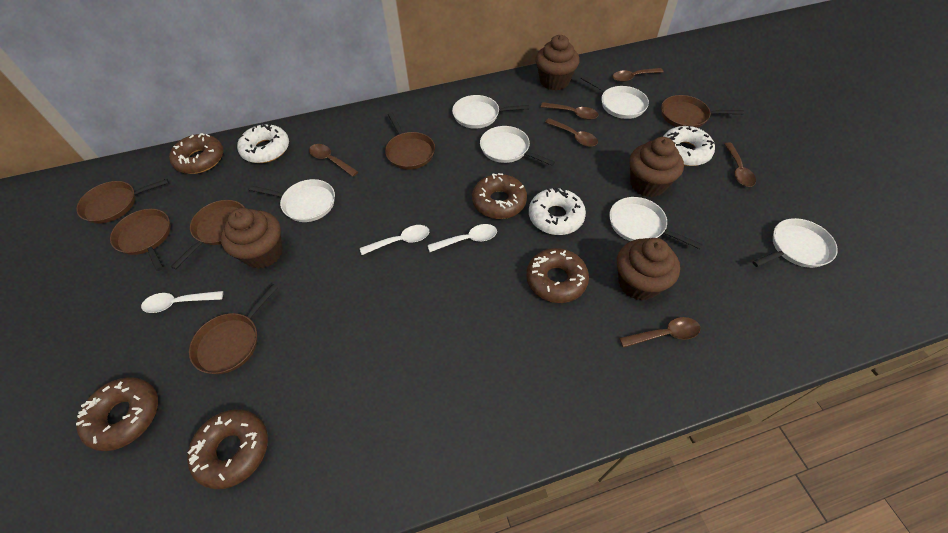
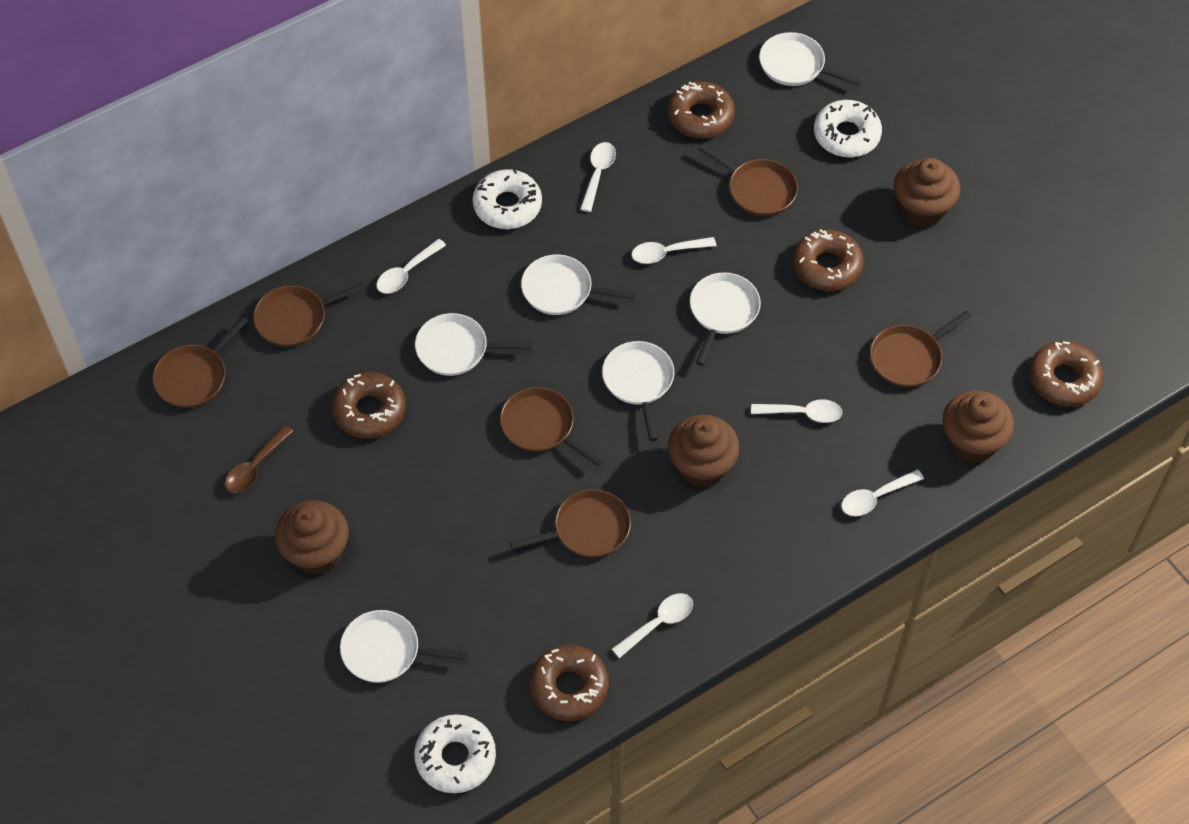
brown spoon: 6 -> 1
white spoon: 3 -> 6

